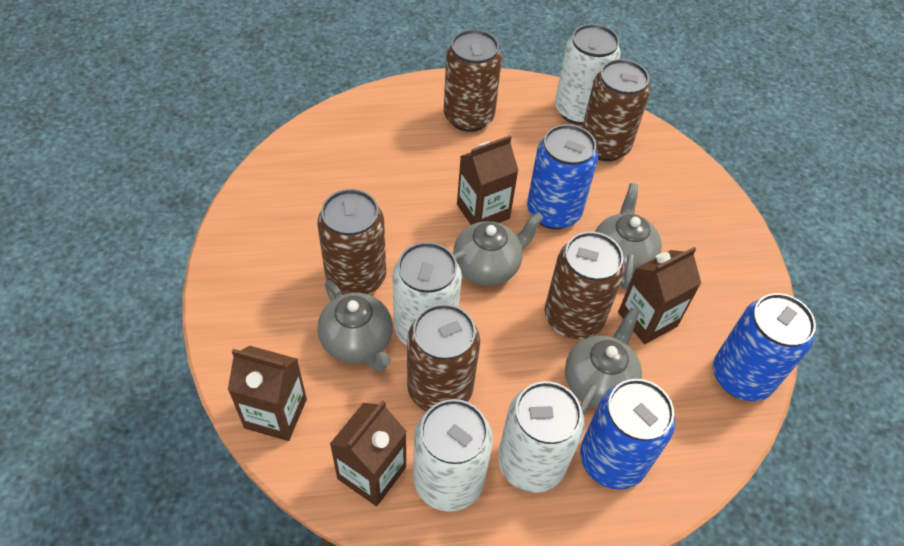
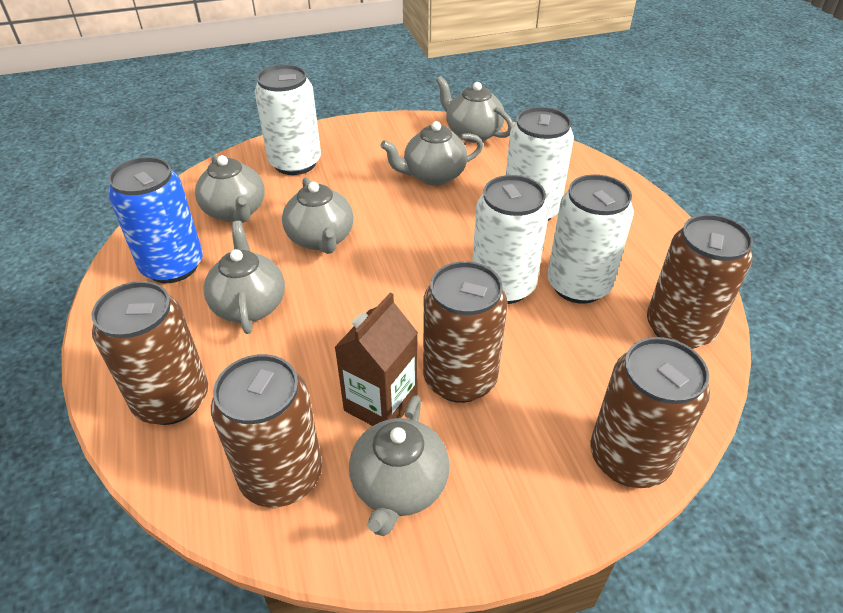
blue can: 3 -> 1
brown carton: 4 -> 1
grey teapot: 4 -> 6

